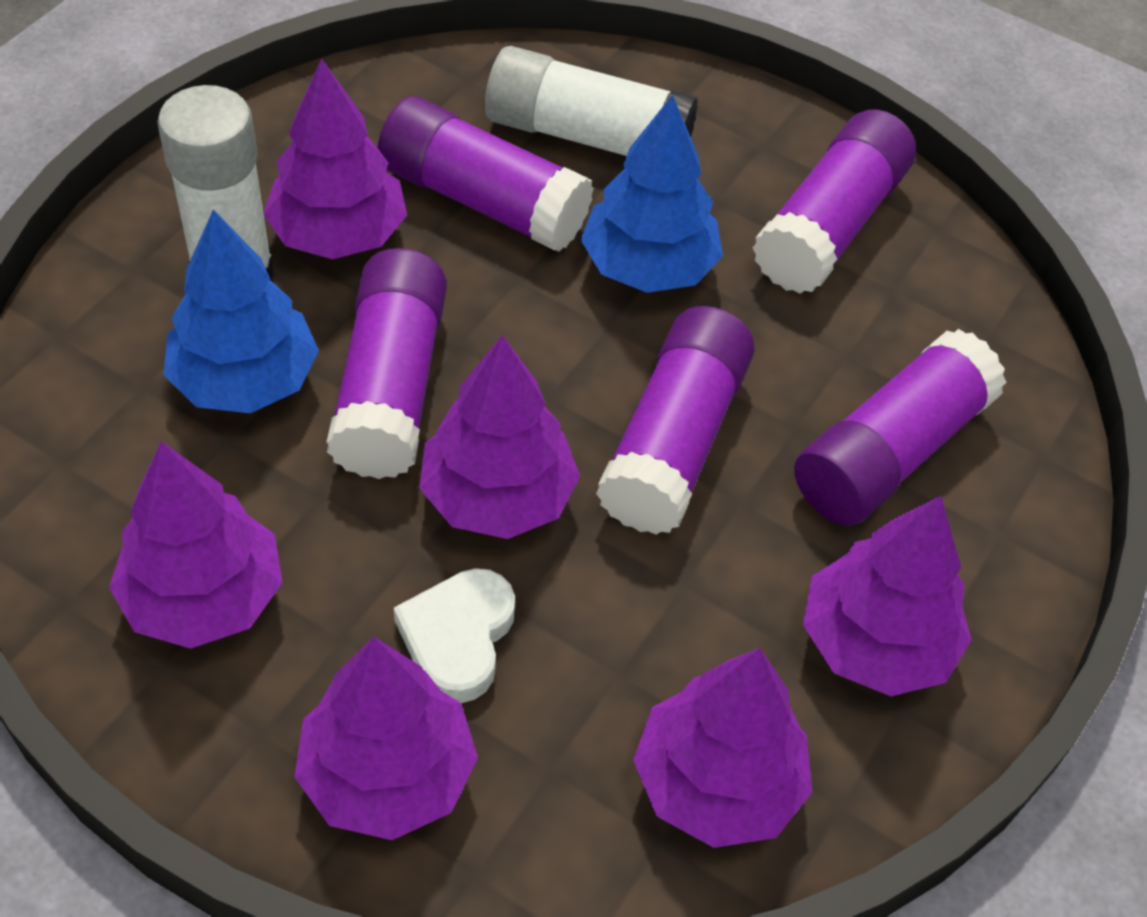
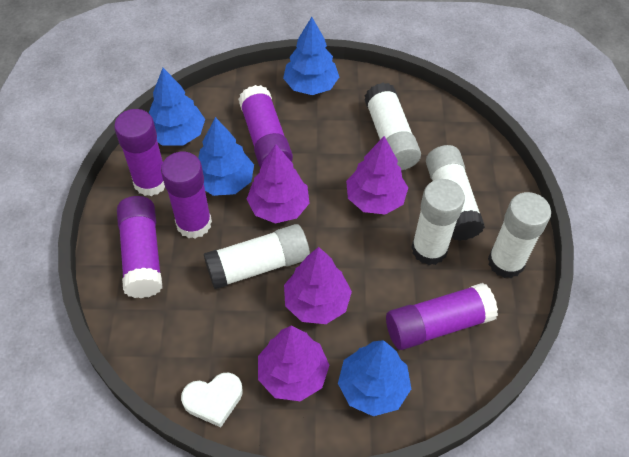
blue tree: 2 -> 4
purple tree: 6 -> 4
white glue stick: 2 -> 5

